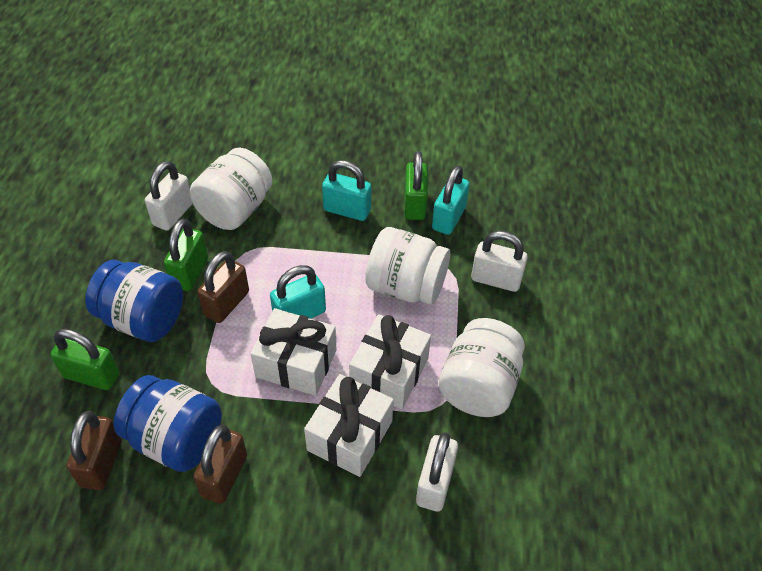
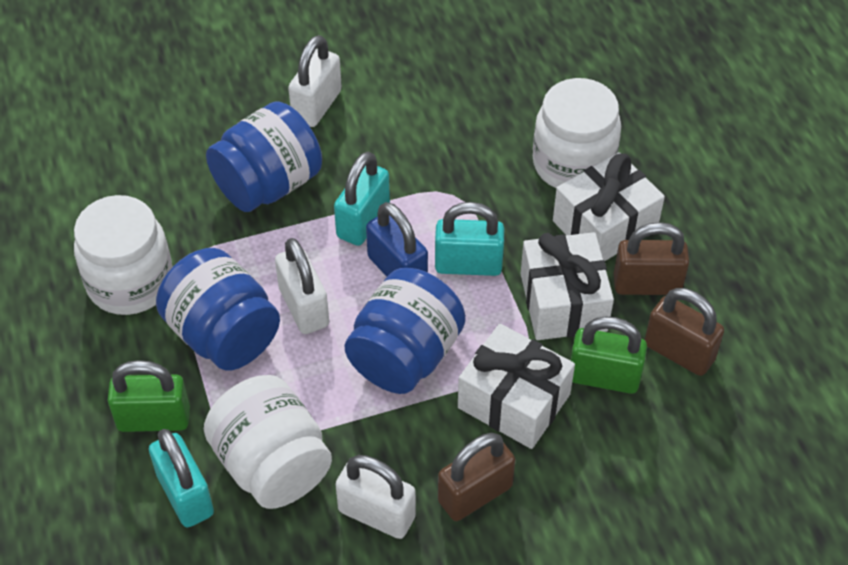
blue jar: 2 -> 3
blue padlock: 0 -> 1
green padlock: 3 -> 2

